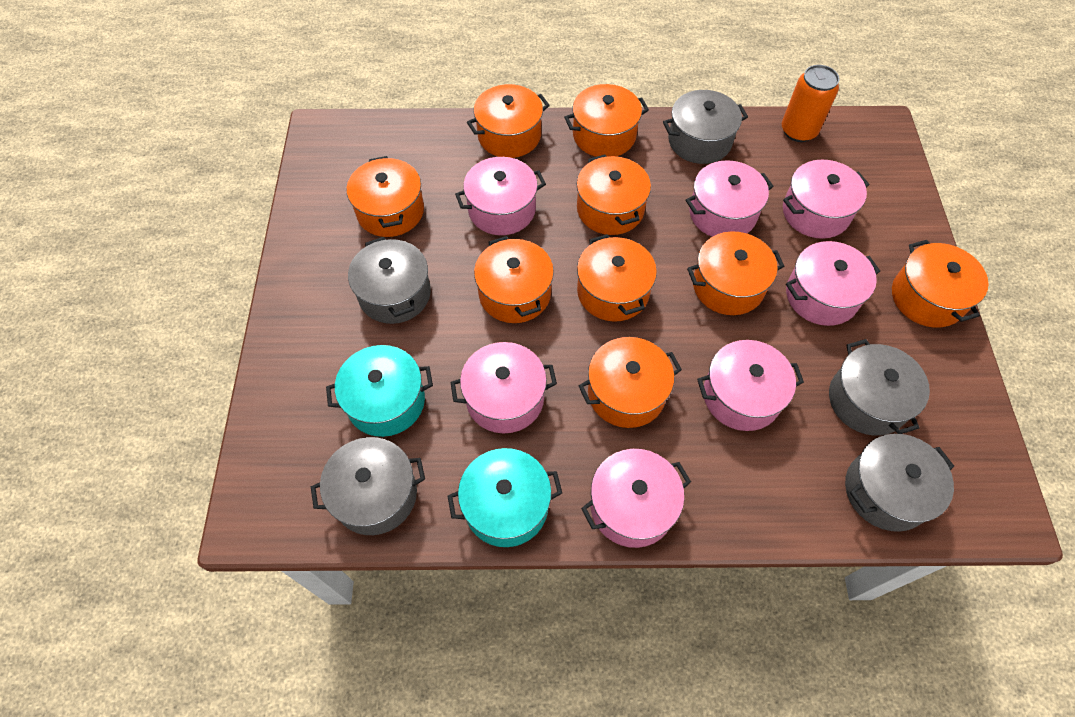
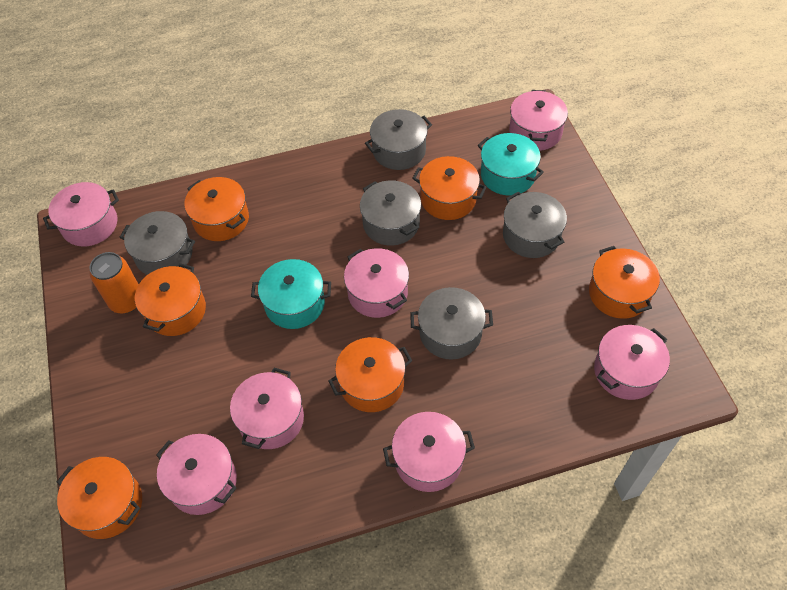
orange pot: 9 -> 6

